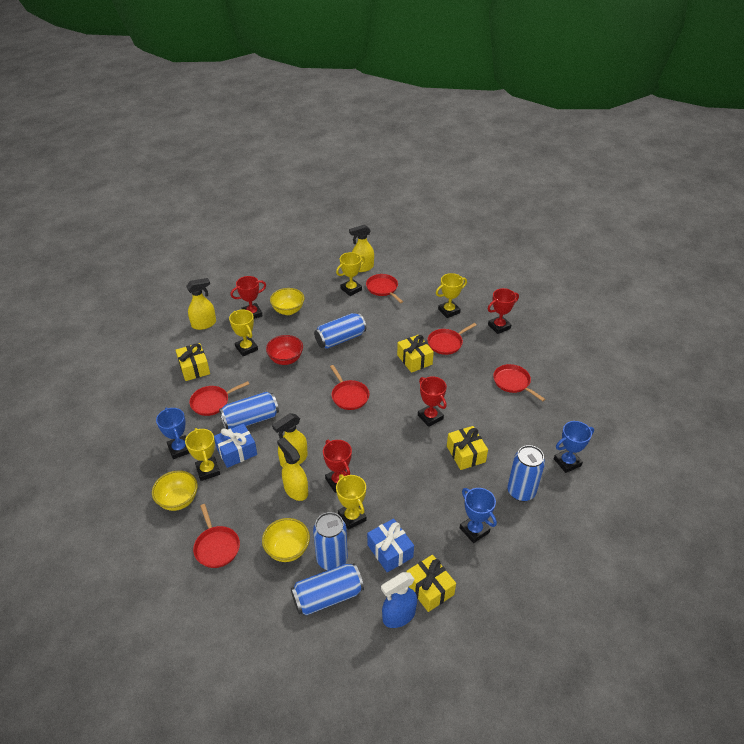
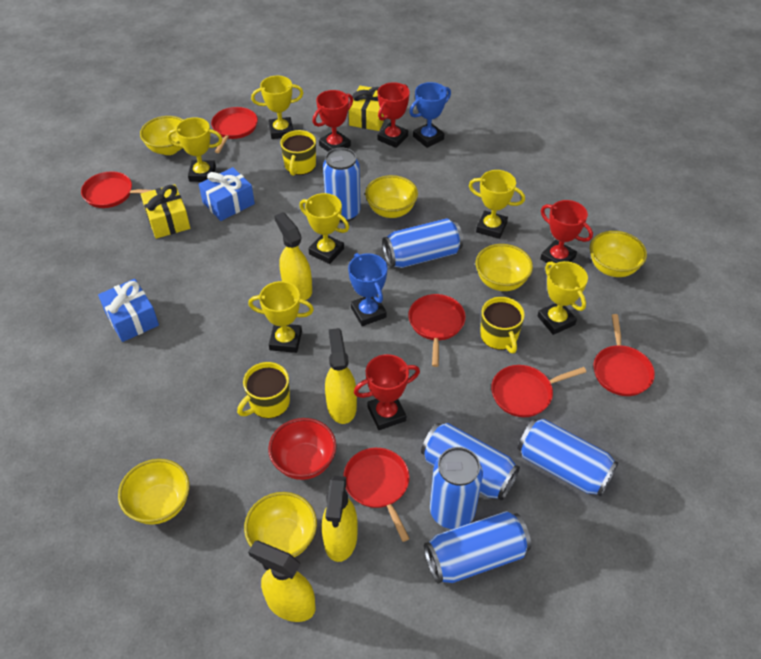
blue can: 5 -> 6
blue spray bottle: 1 -> 0
blue trophy: 3 -> 2
yellow bowl: 3 -> 6
yellow gift: 4 -> 2
yellow mug: 0 -> 3
yellow trophy: 5 -> 6

